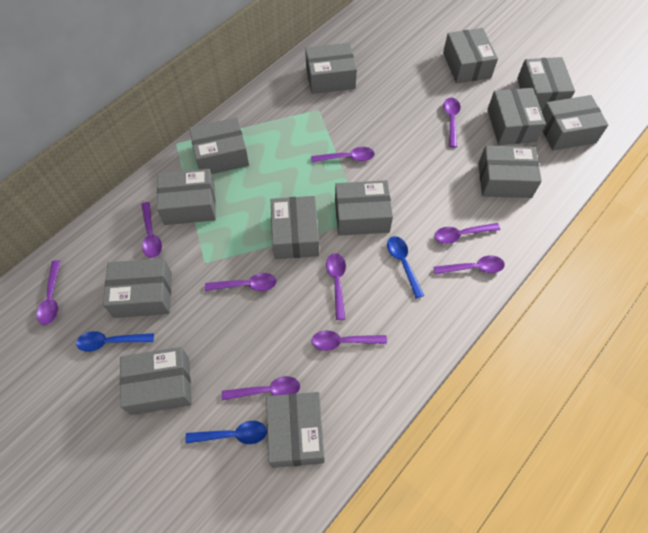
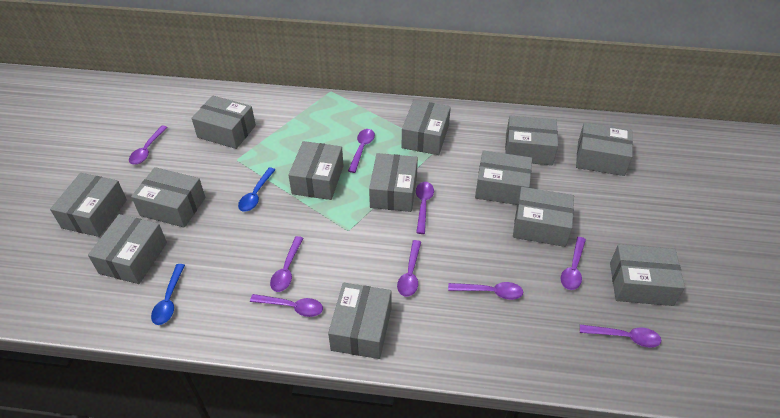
blue spoon: 3 -> 2
purple spoon: 10 -> 9

